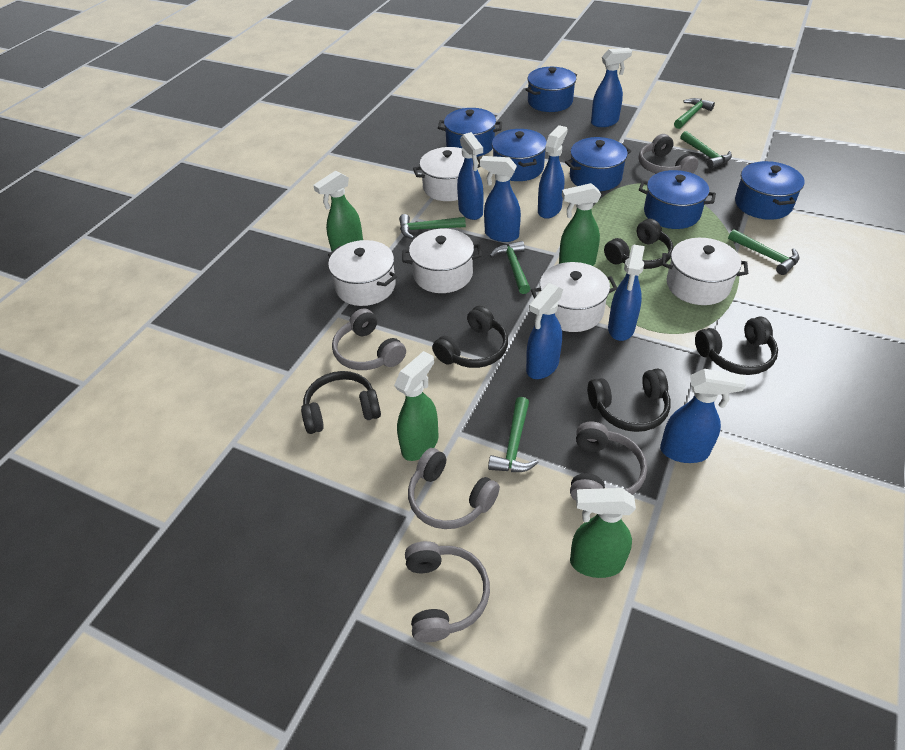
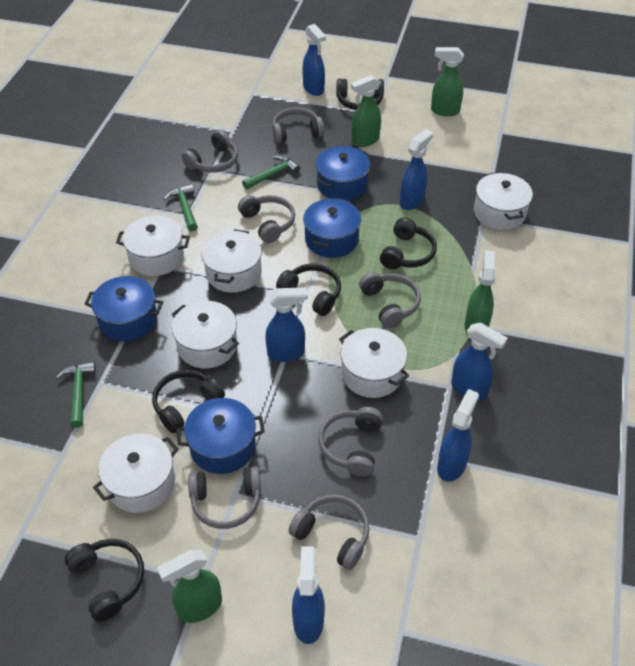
blue pot: 6 -> 4
blue spray bottle: 7 -> 6
green hammer: 6 -> 3
grey headphones: 5 -> 7
white pot: 5 -> 6

